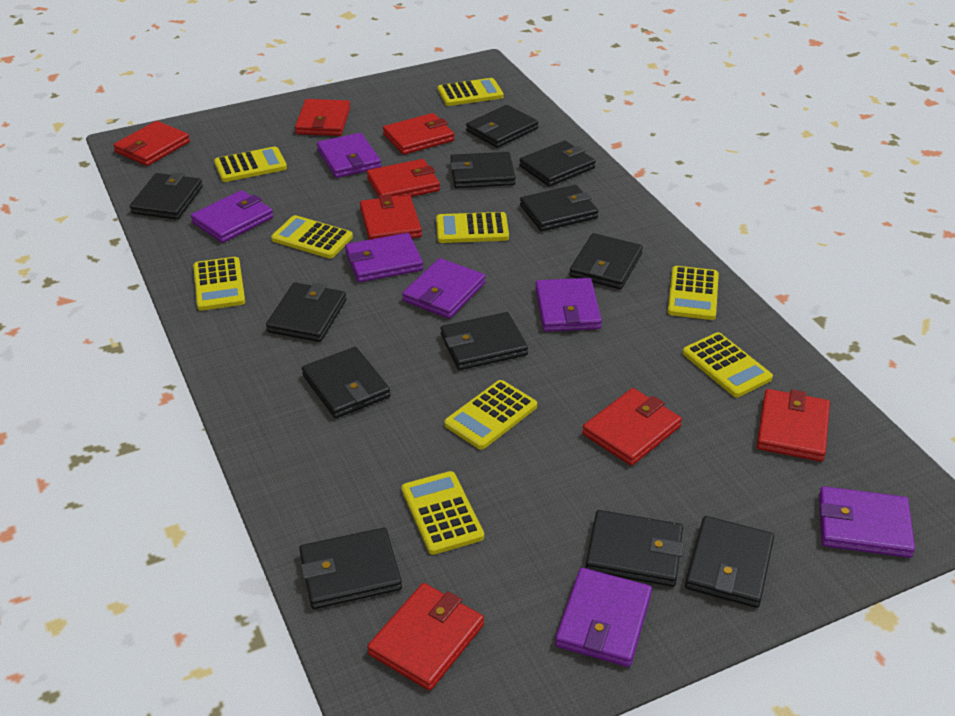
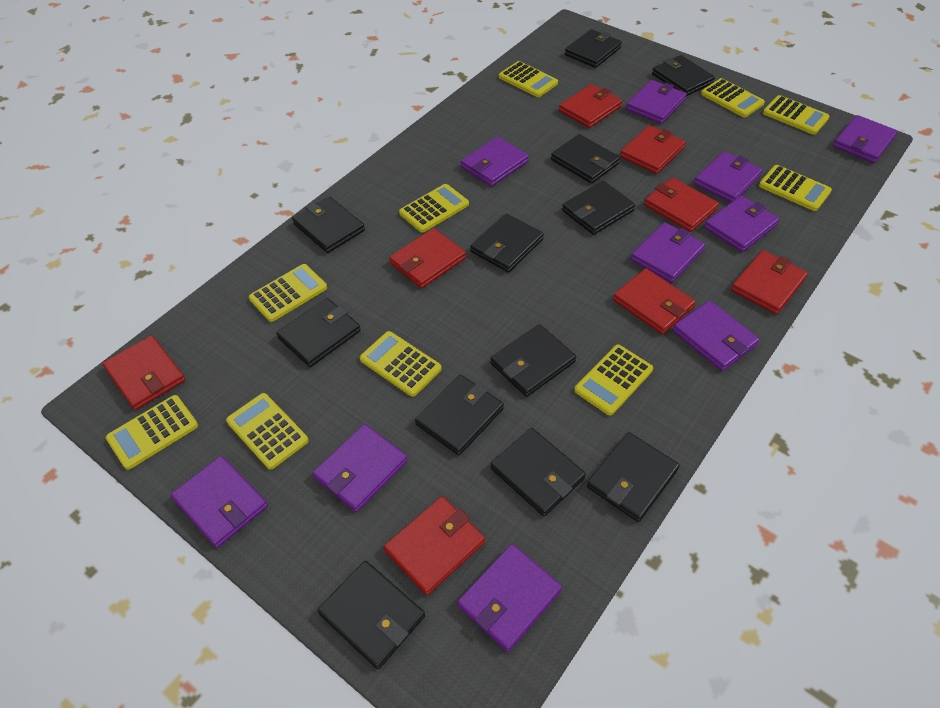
purple wallet: 7 -> 10
yellow calculator: 9 -> 10

